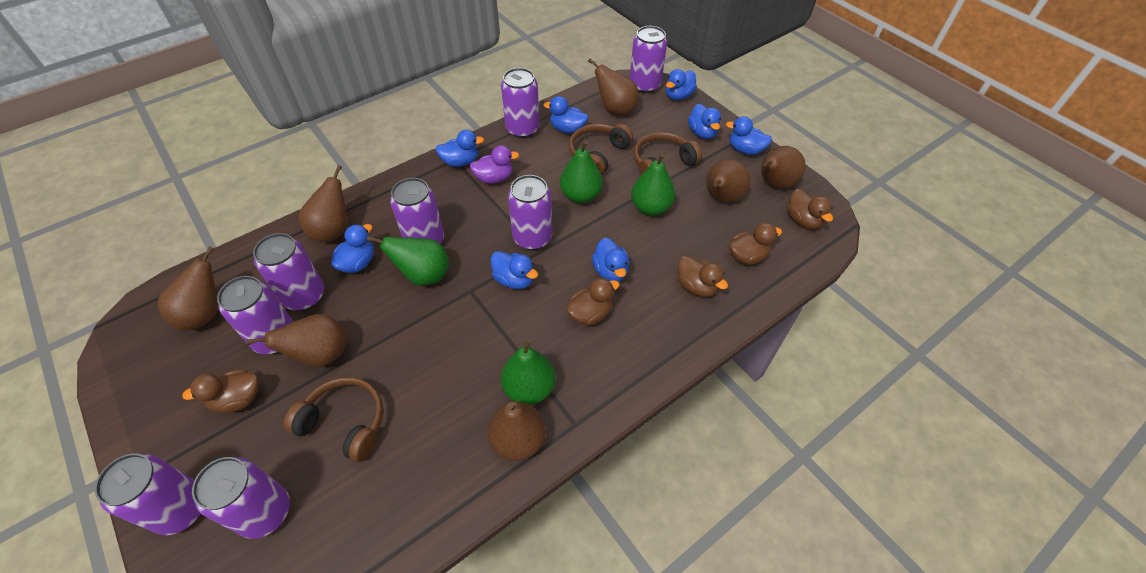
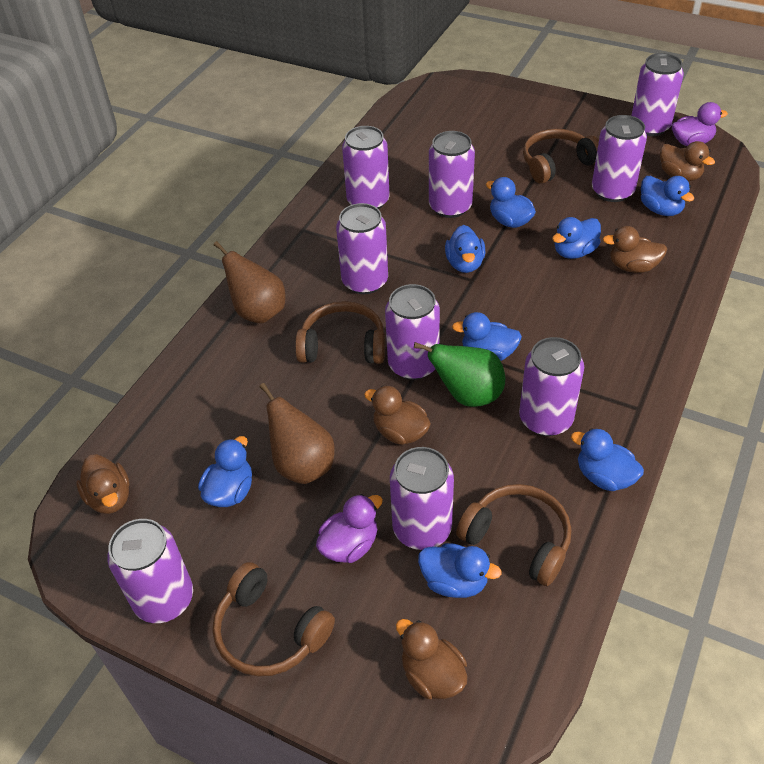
brown headphones: 3 -> 4
brown pear: 7 -> 2
green pear: 4 -> 1
purple can: 8 -> 9
purple duck: 1 -> 2

